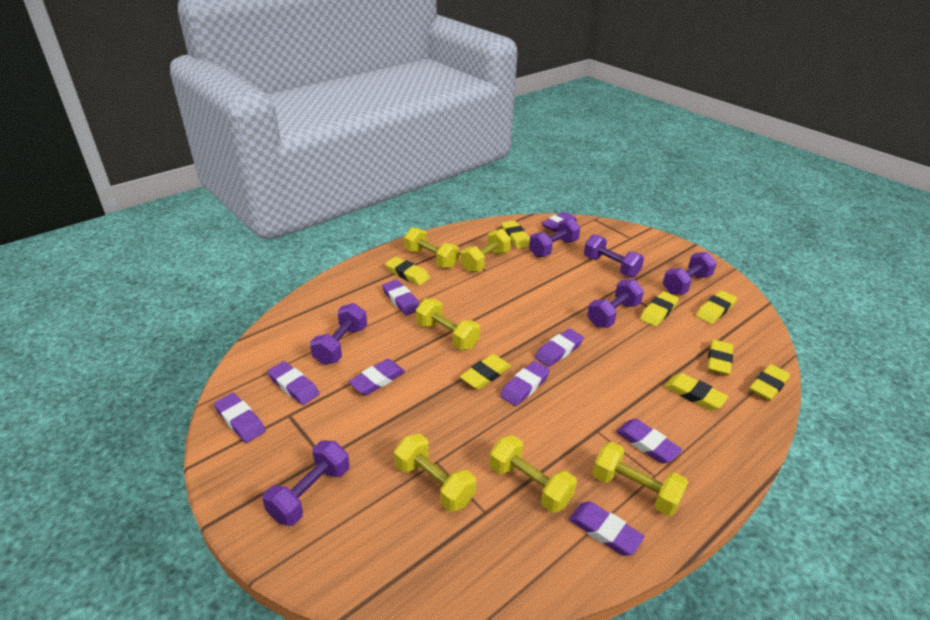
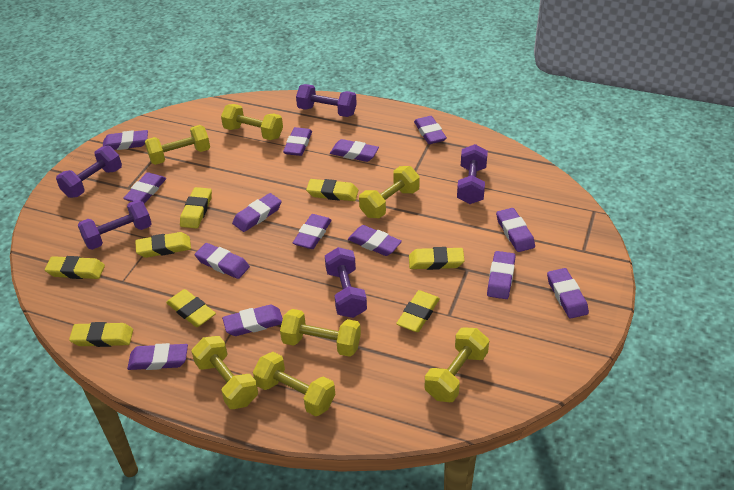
purple dumbbell: 6 -> 5
purple eraser: 9 -> 14
yellow dumbbell: 6 -> 7

